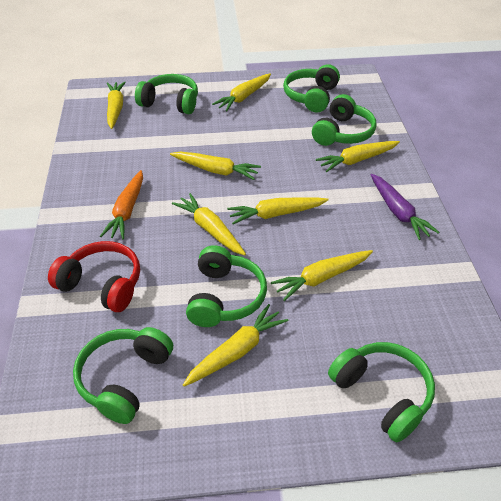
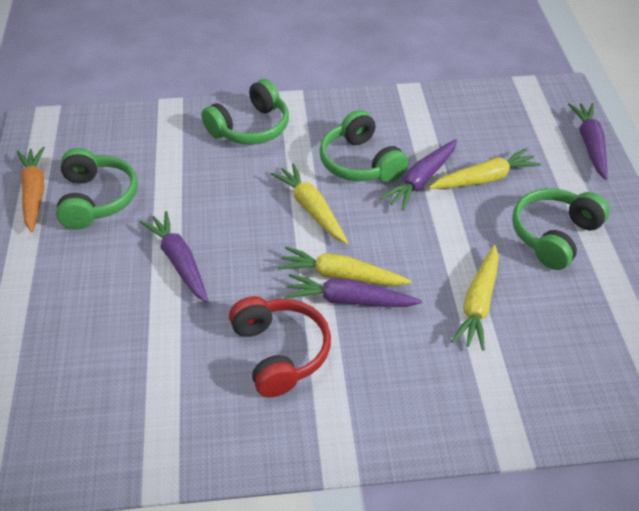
green headphones: 6 -> 4
purple carrot: 1 -> 4
yellow carrot: 8 -> 4

